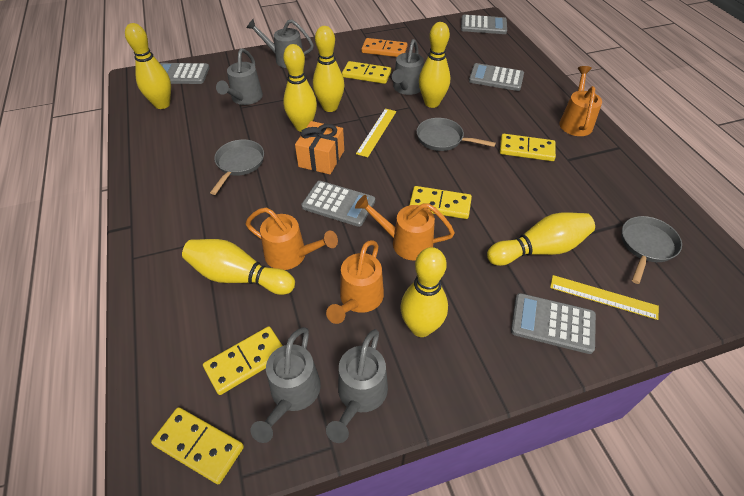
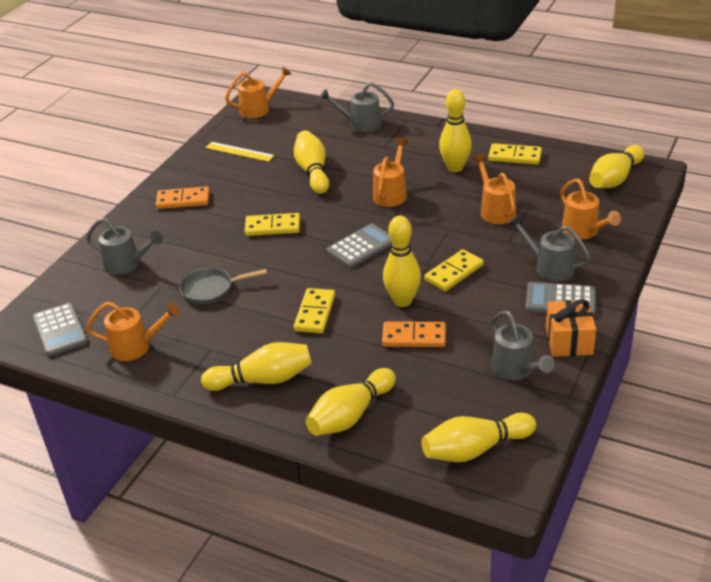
grey calculator: 5 -> 3
grey pan: 3 -> 1
grey watering can: 5 -> 4
orange domino: 1 -> 2
orange watering can: 4 -> 5
yellow domino: 5 -> 4
yellow ruler: 2 -> 1

